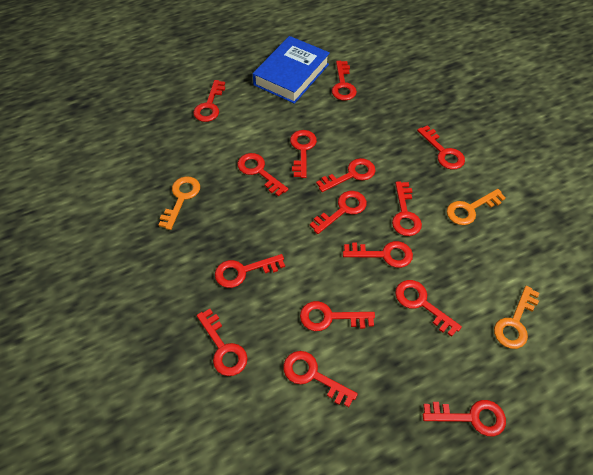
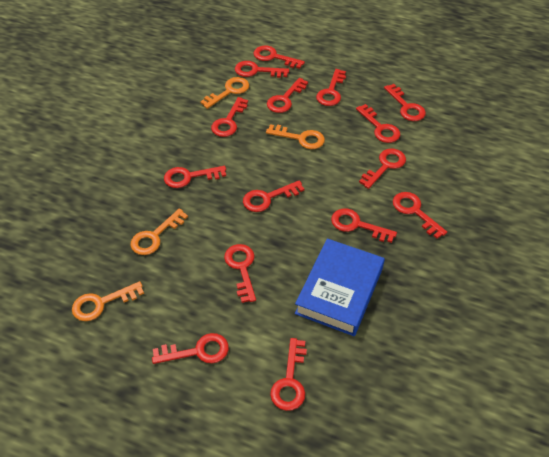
orange key: 3 -> 4

